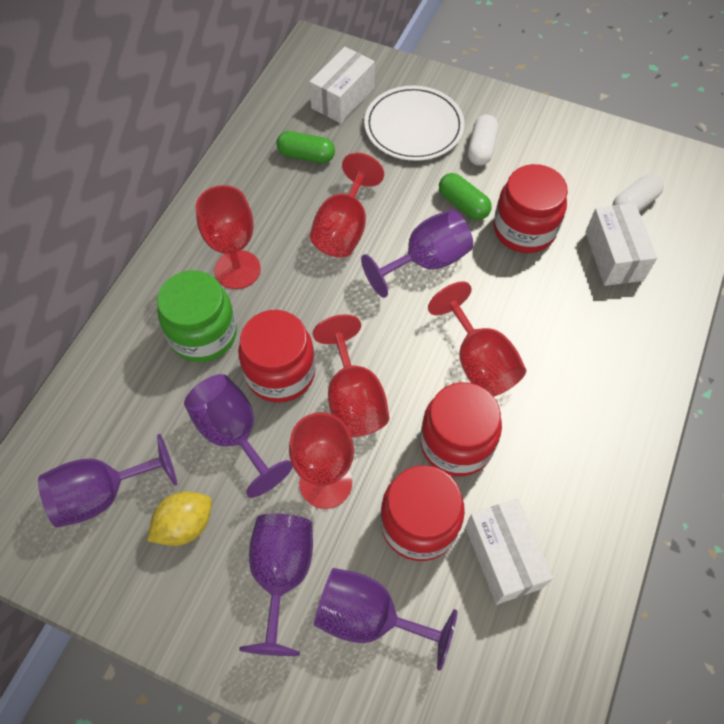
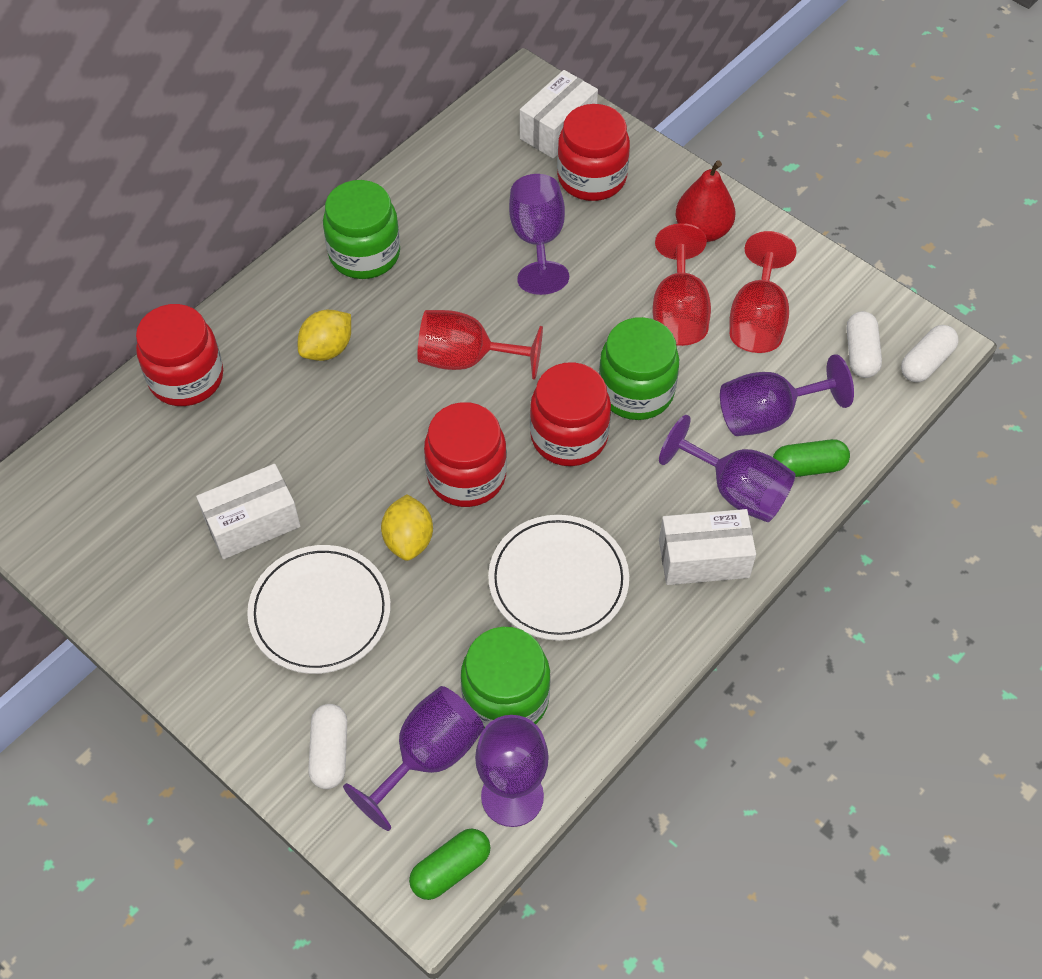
green jar: 1 -> 3
red goblet: 5 -> 3
red pear: 0 -> 1
white capsule: 2 -> 3
white plate: 1 -> 2
yellow lemon: 1 -> 2

